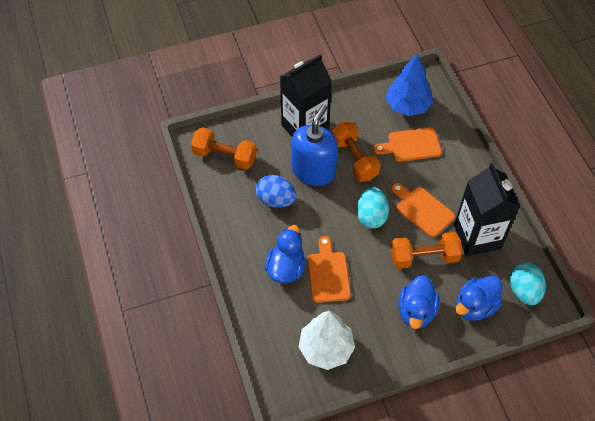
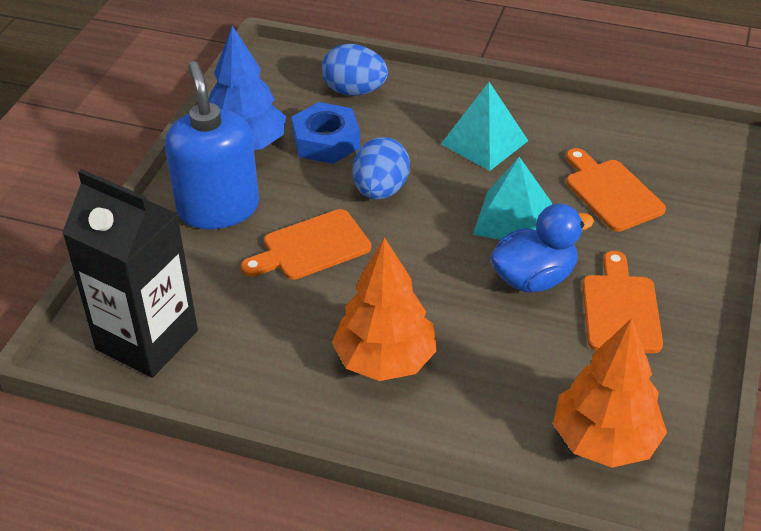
black carton: 2 -> 1
blue duck: 3 -> 1
blue egg: 1 -> 2
blue nut: 0 -> 1
orange dumbbell: 3 -> 0
orange tree: 0 -> 2
turquoise egg: 2 -> 0
turquoise pyramid: 0 -> 2
white tree: 1 -> 0

